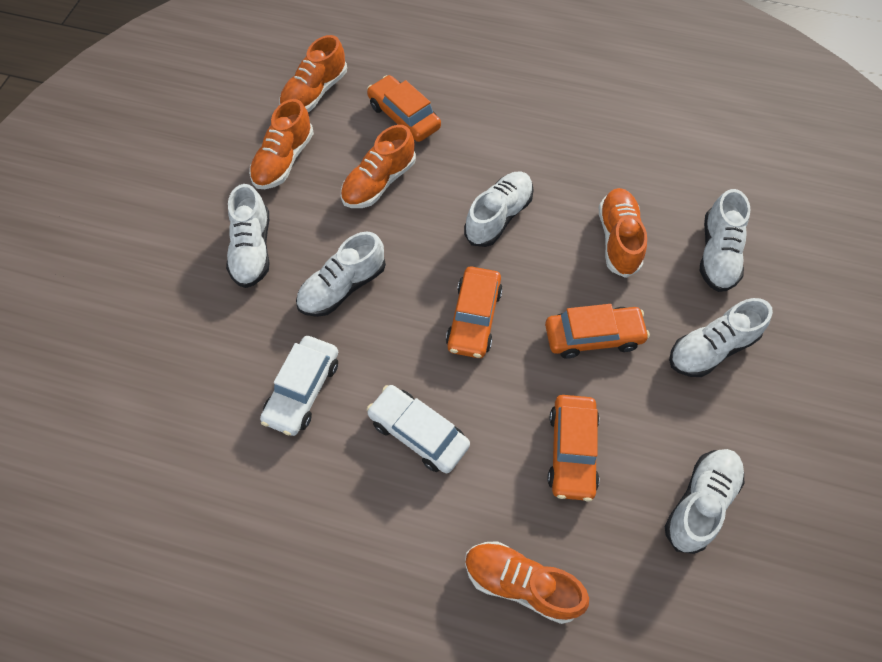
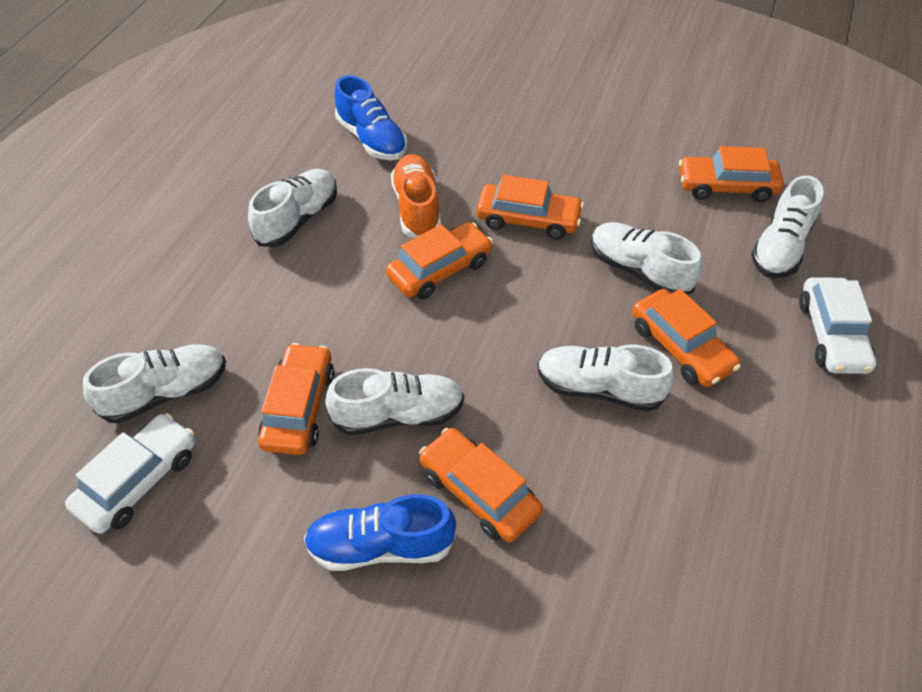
blue shoe: 0 -> 2
orange car: 4 -> 6
orange shoe: 5 -> 1

